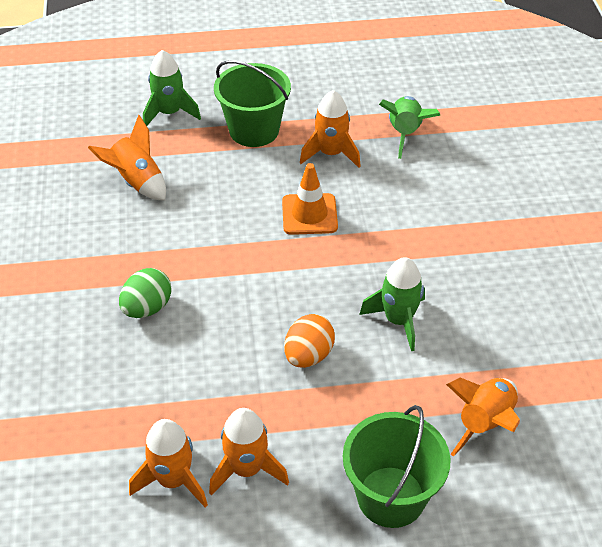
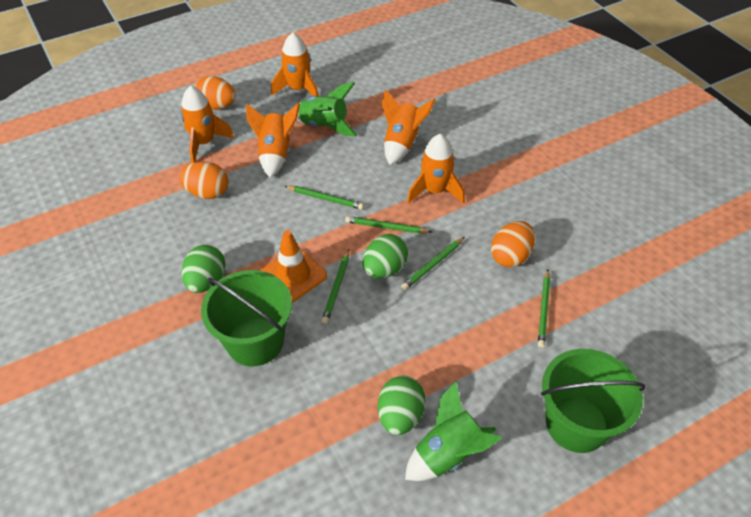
green egg: 1 -> 3
green pencil: 0 -> 5
green rocket: 3 -> 2
orange egg: 1 -> 3

